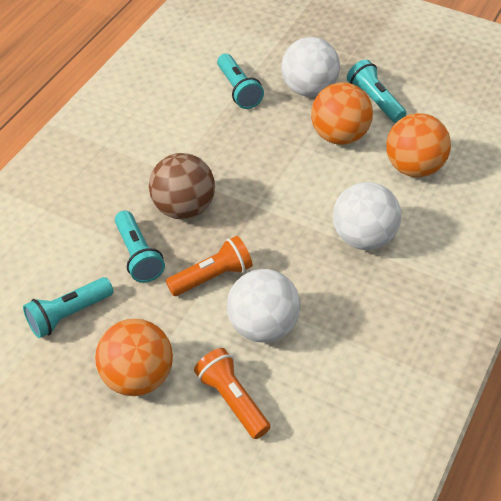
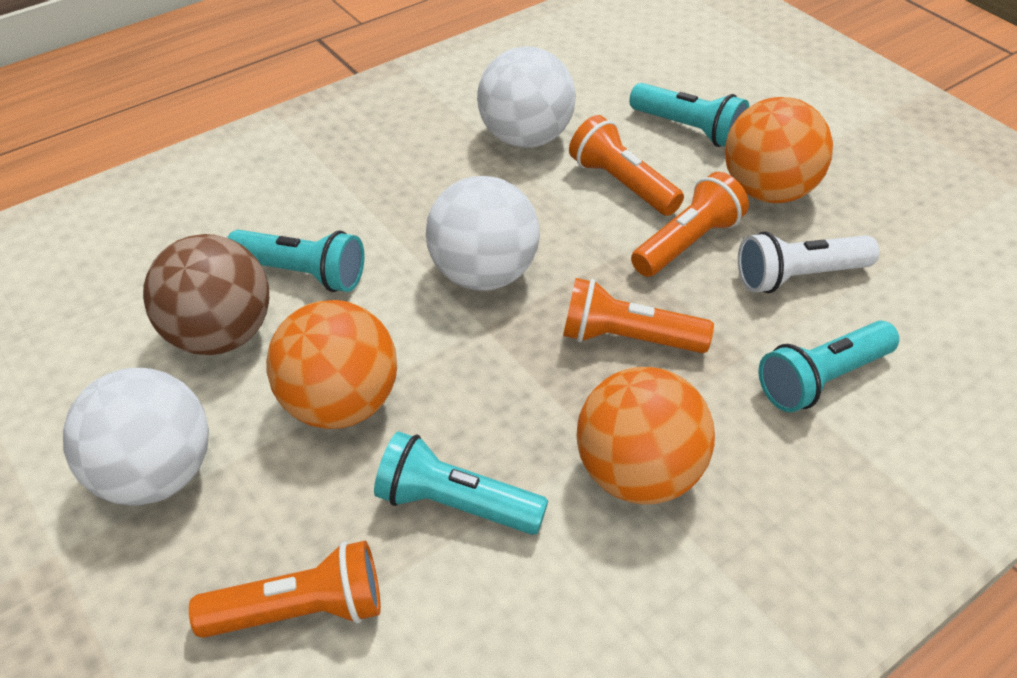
orange flashlight: 2 -> 4
white flashlight: 0 -> 1

